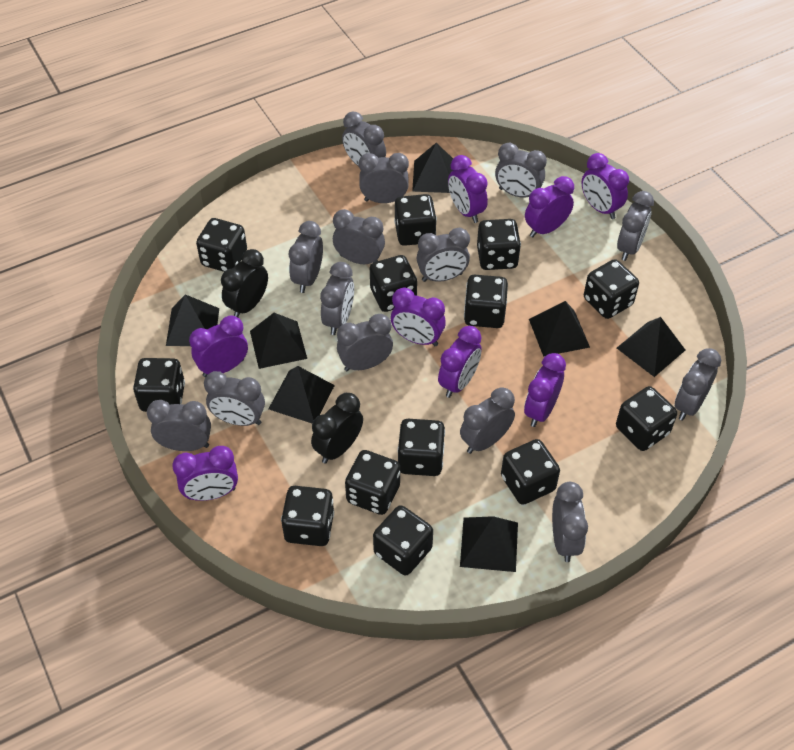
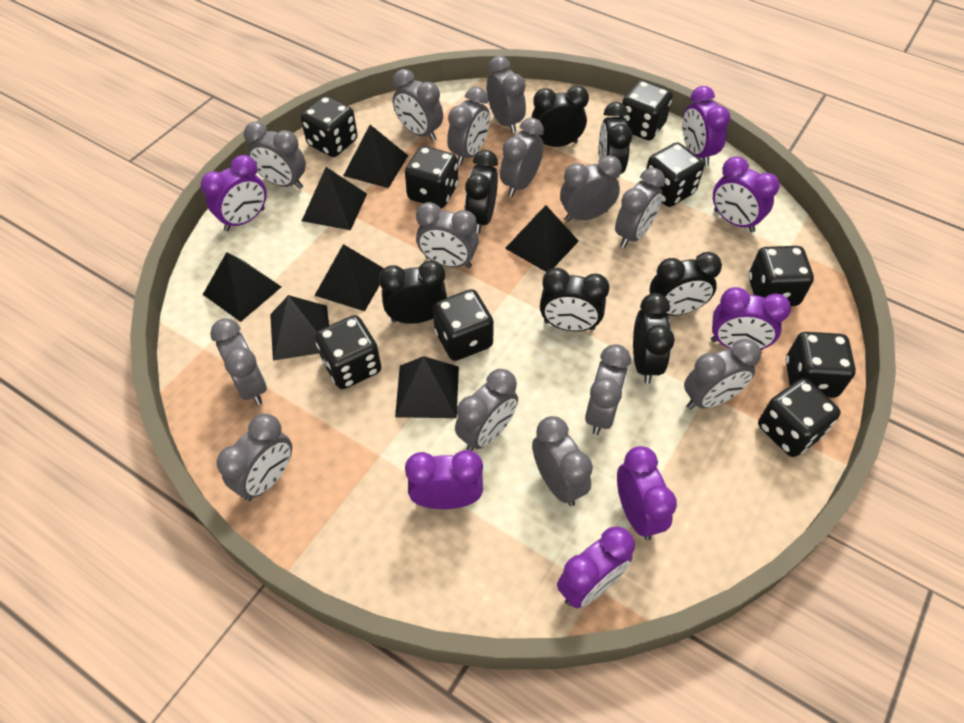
black clock: 2 -> 7
black dice: 13 -> 9
purple clock: 8 -> 7

